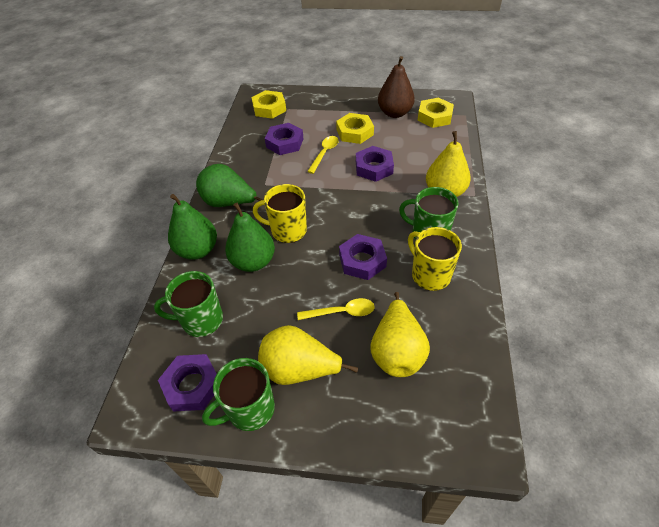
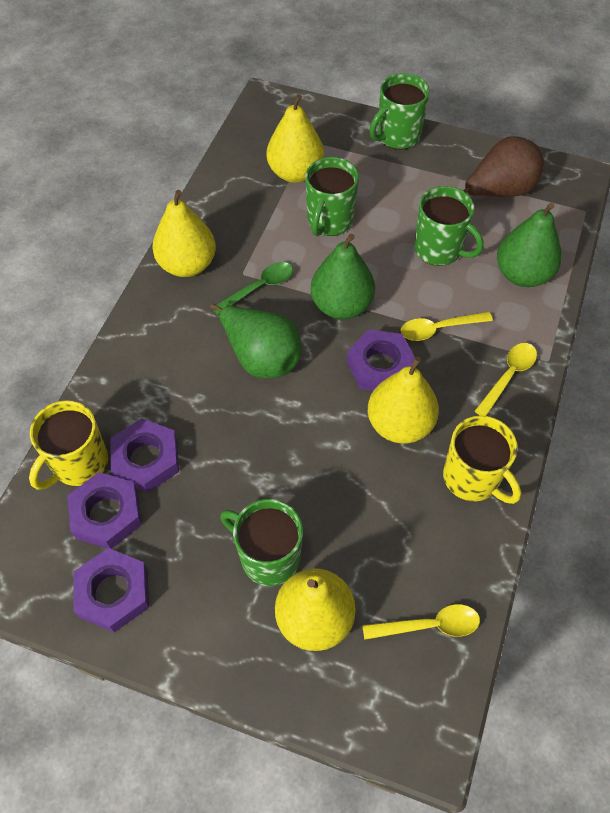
green mug: 3 -> 4
green spoon: 0 -> 1
yellow nut: 3 -> 0
yellow pear: 3 -> 4
yellow spoon: 2 -> 3

